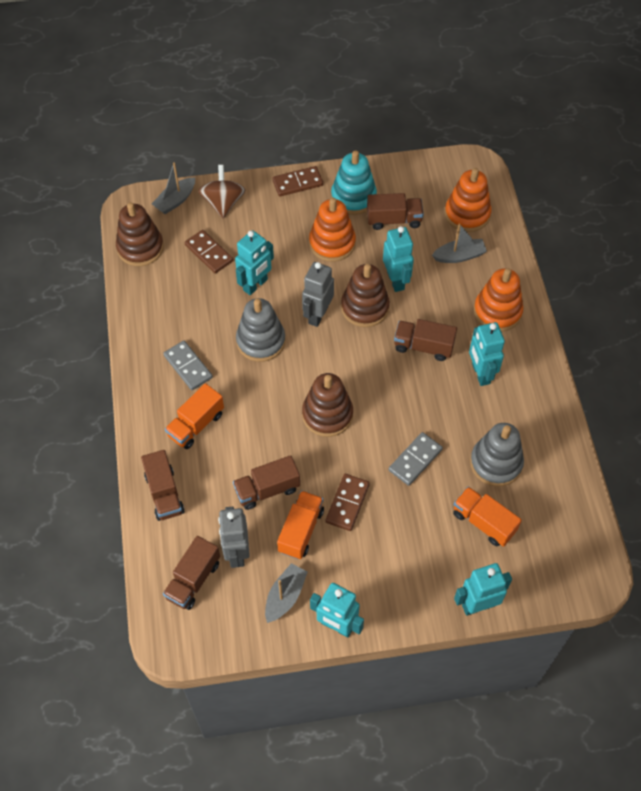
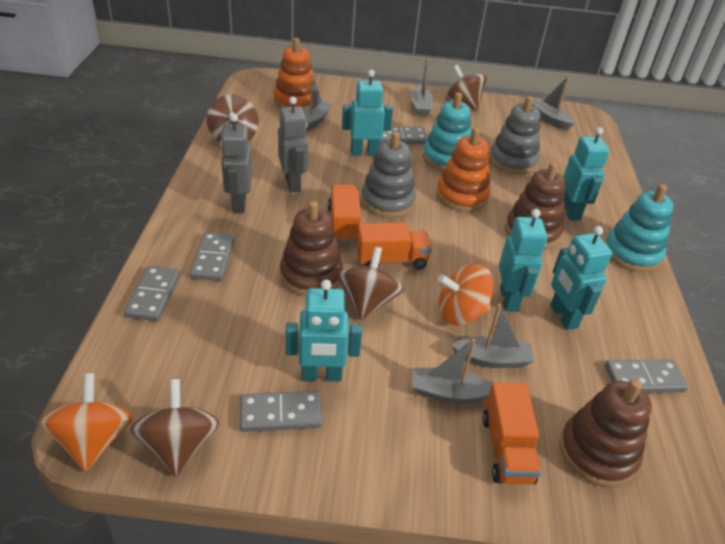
brown domino: 3 -> 0
brown spinning top: 1 -> 4
brown truck: 5 -> 0
grey boat: 3 -> 5
grey domino: 2 -> 5
orange spinning top: 0 -> 2
orange stacking toy: 3 -> 2
turquoise stacking toy: 1 -> 2

